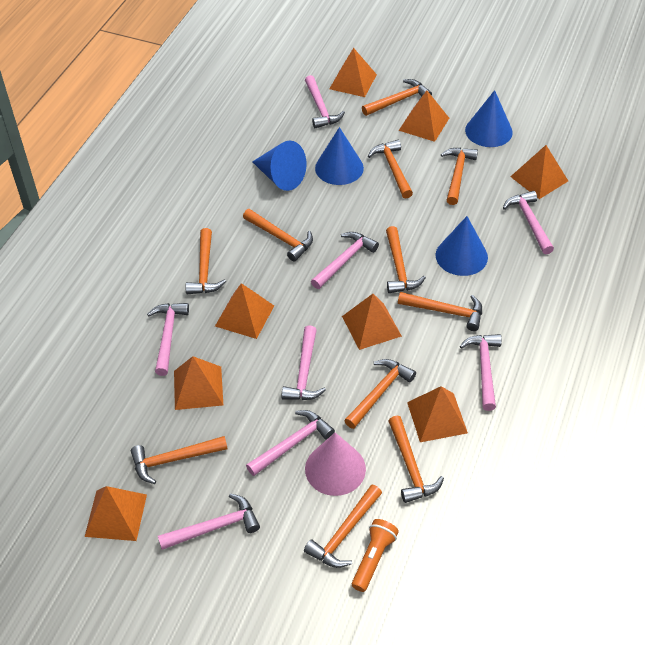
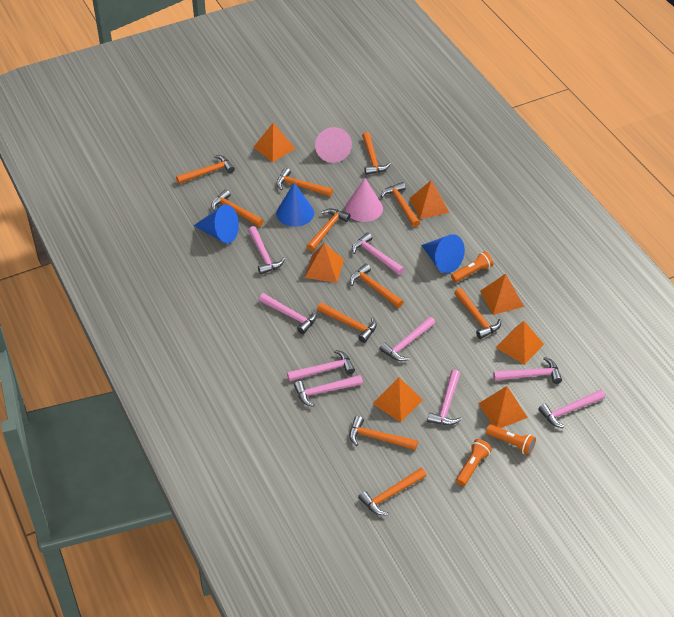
blue cone: 4 -> 3
orange flashlight: 1 -> 3
orange pyramid: 8 -> 7
pink cone: 1 -> 2
pink hammer: 8 -> 9

